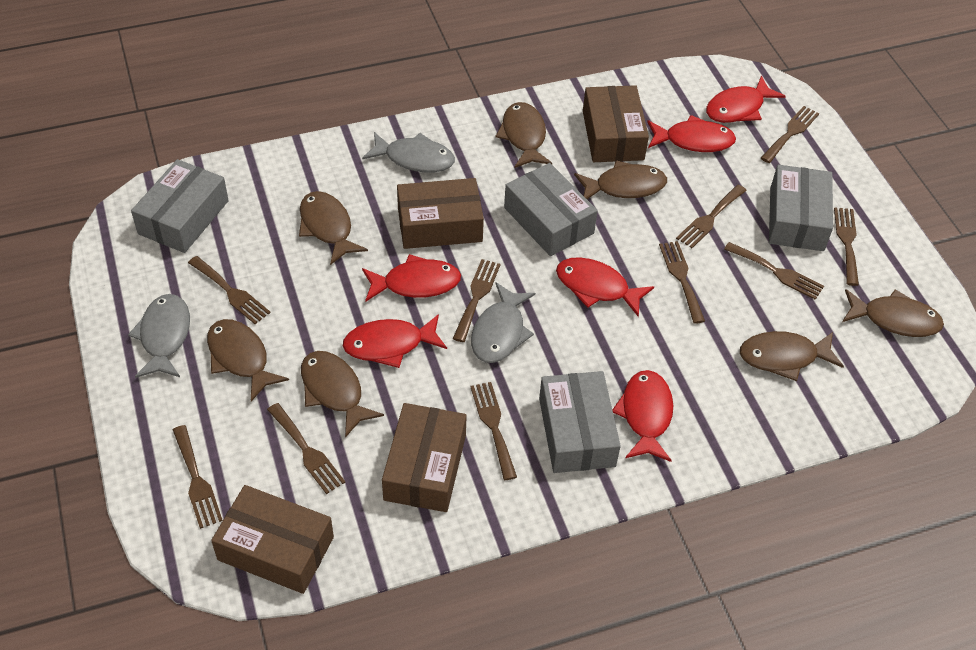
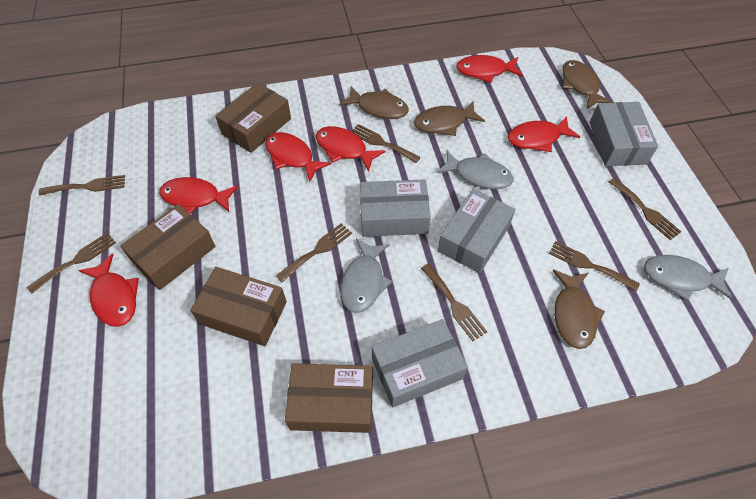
brown fish: 7 -> 4
brown fork: 10 -> 7

